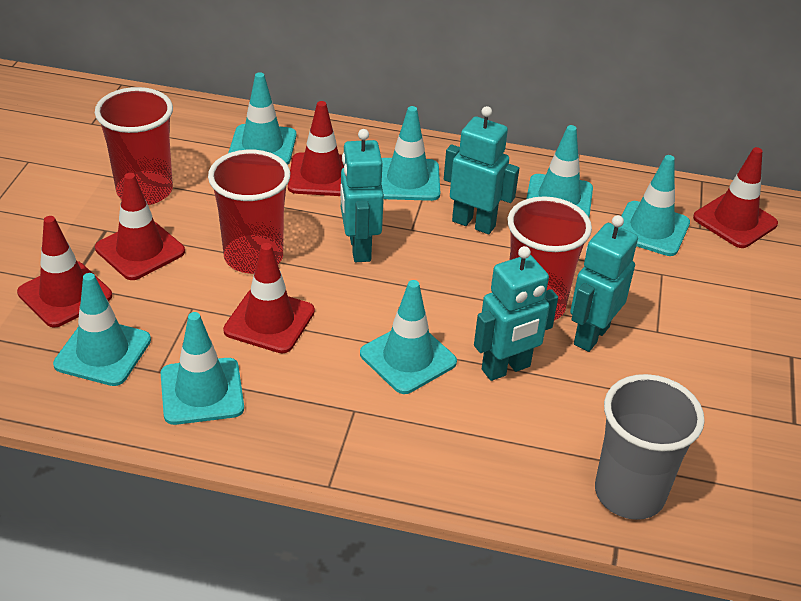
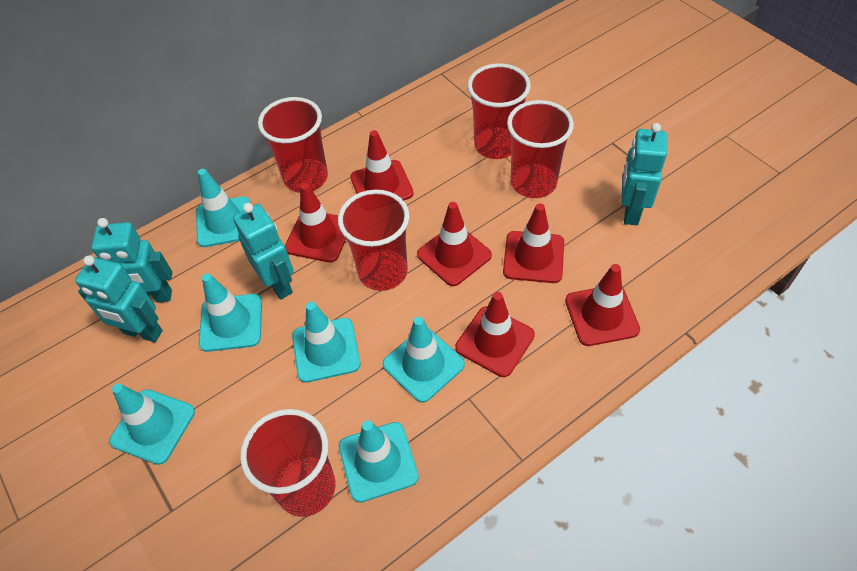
grey cup: 1 -> 0
red cup: 3 -> 5
red traffic cone: 5 -> 6
turquoise traffic cone: 7 -> 6

